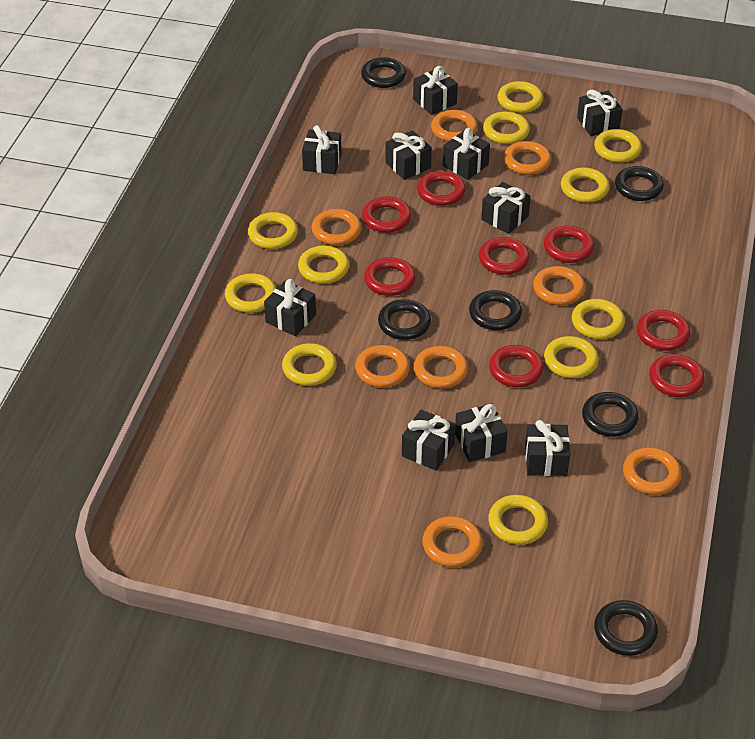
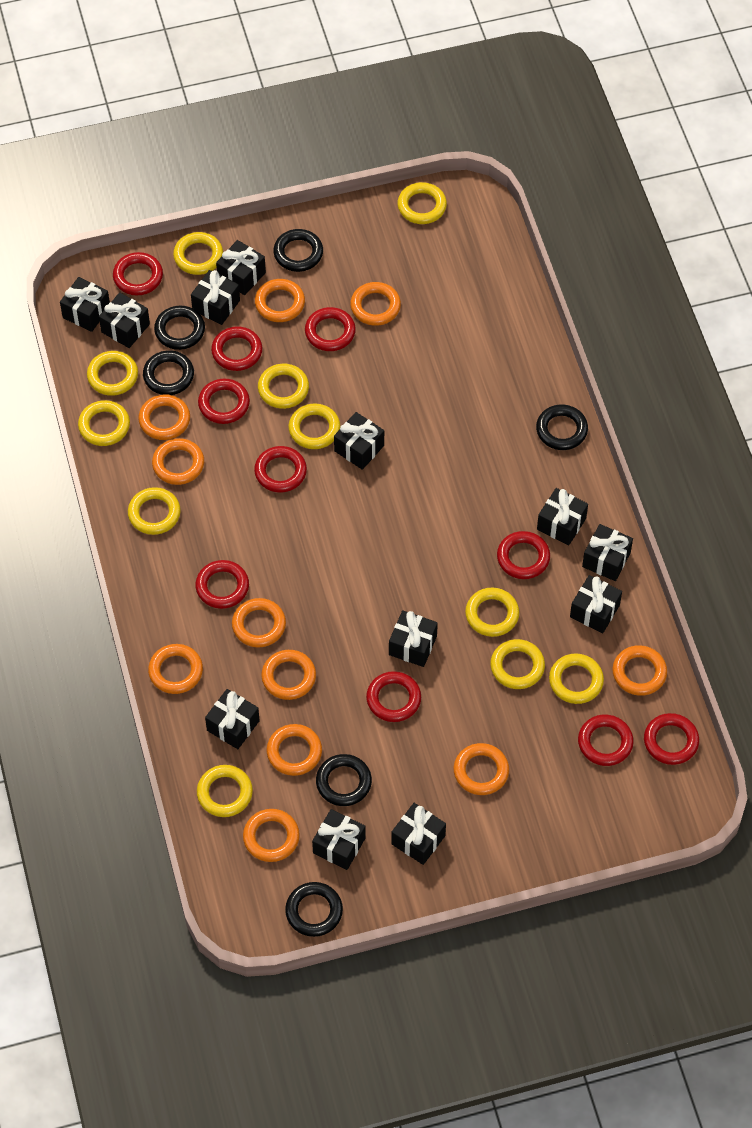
black gift: 10 -> 12
orange ring: 8 -> 11
red ring: 8 -> 10

